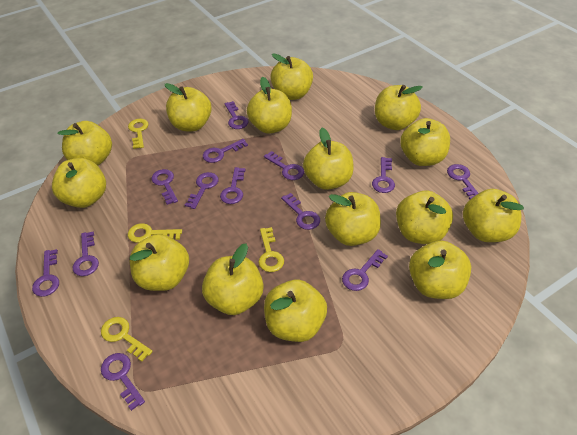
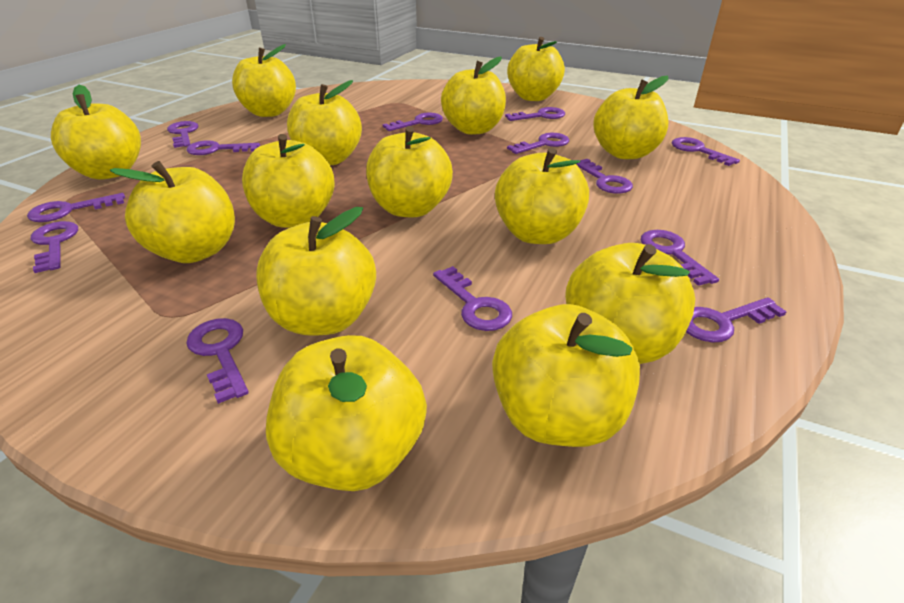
yellow apple: 15 -> 14
yellow key: 4 -> 0

